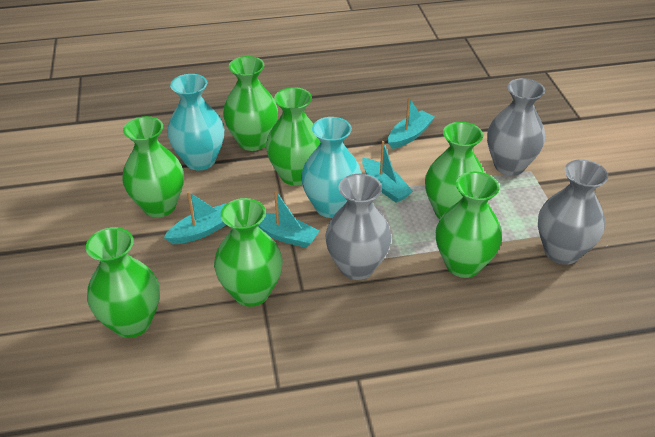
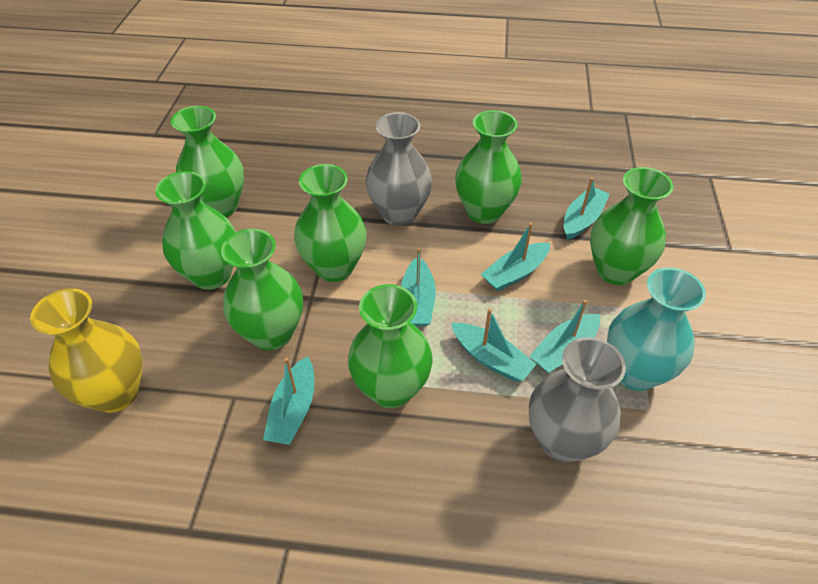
grey vase: 3 -> 2
turquoise boat: 4 -> 6
turquoise vase: 2 -> 1
yellow vase: 0 -> 1

